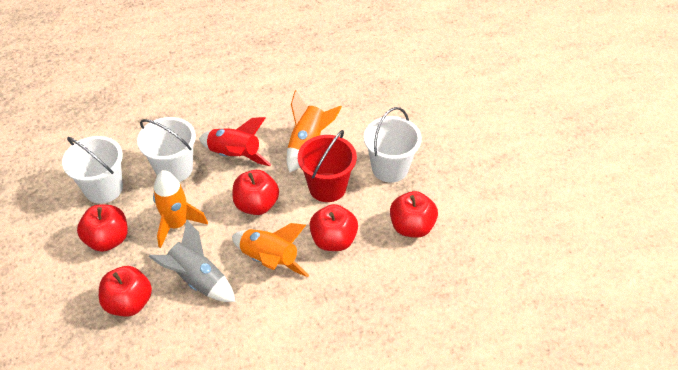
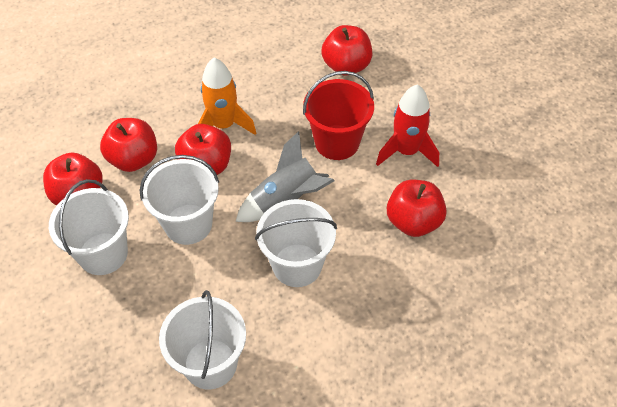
orange rocket: 3 -> 1
white bucket: 3 -> 4

